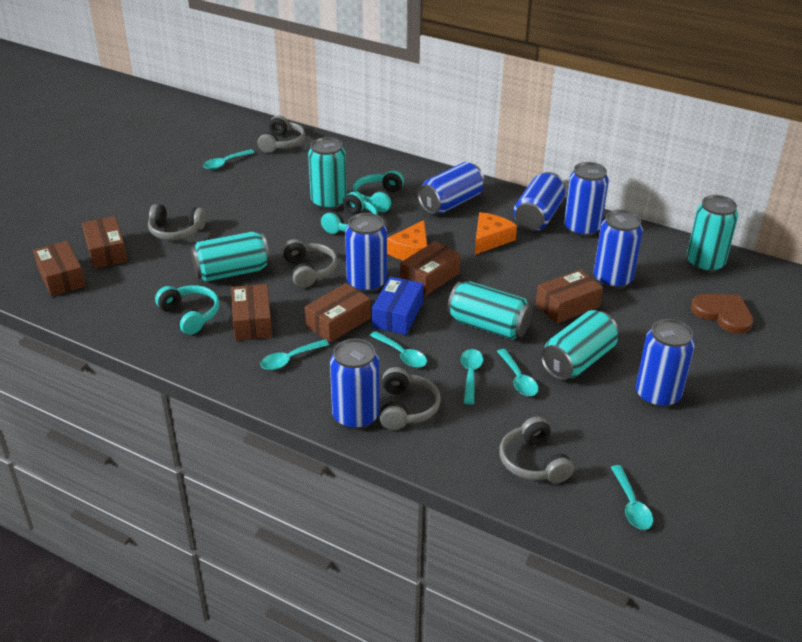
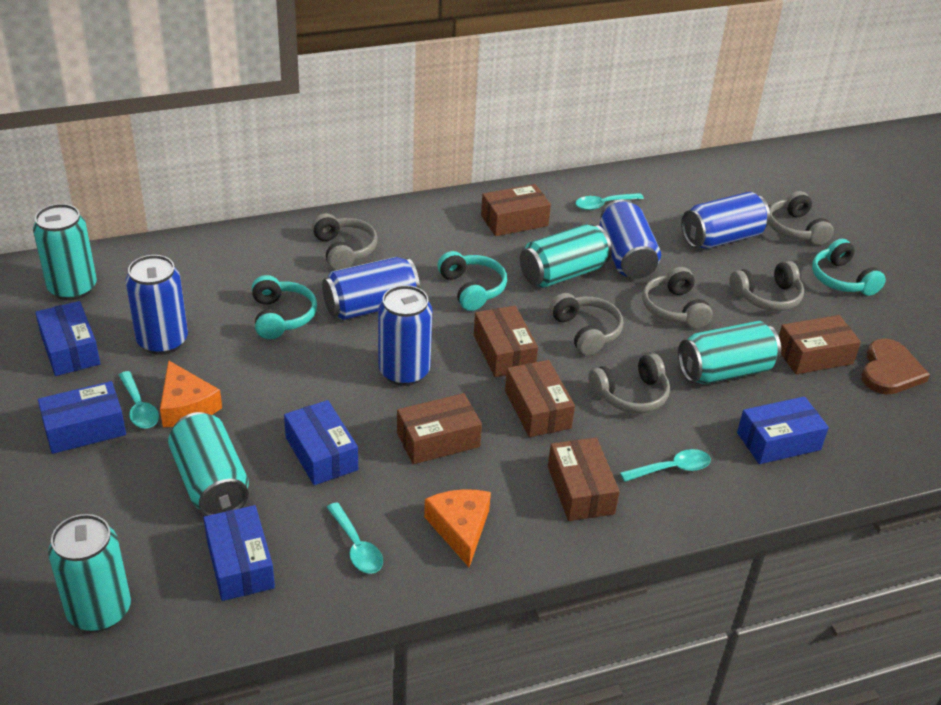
blue box: 1 -> 5
blue can: 7 -> 5
grey headphones: 5 -> 6
turquoise spoon: 6 -> 4

